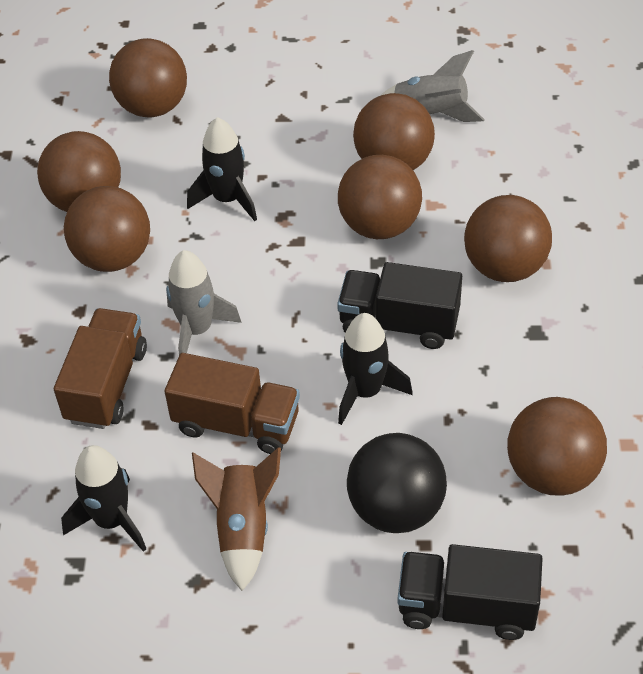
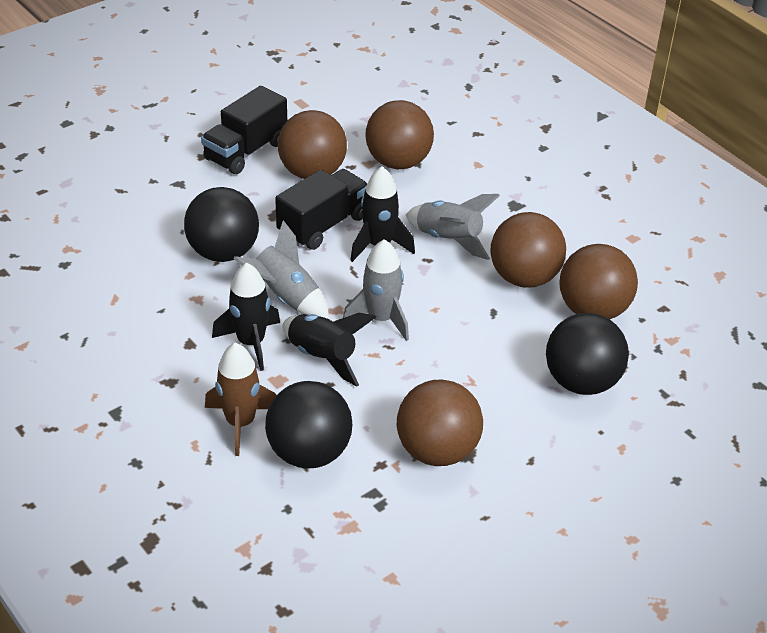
black ball: 1 -> 3
brown ball: 7 -> 5
brown truck: 2 -> 0
grey rocket: 2 -> 3

